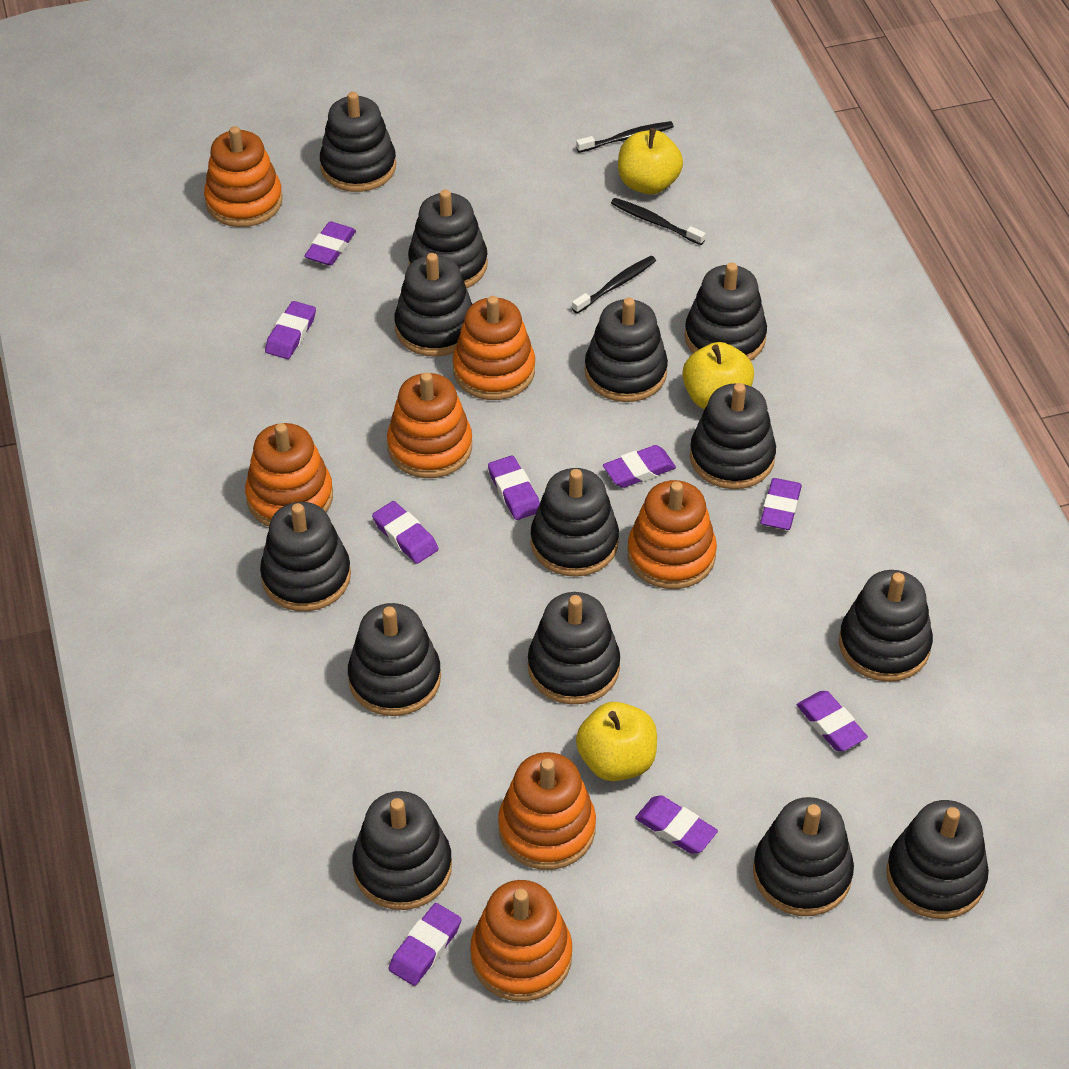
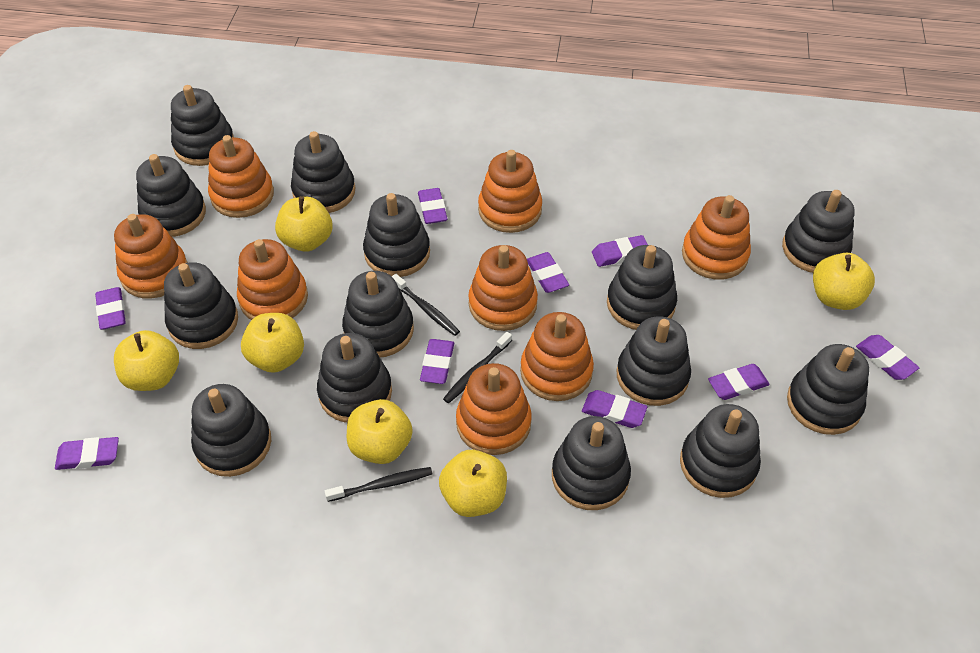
orange stacking toy: 7 -> 8
yellow apple: 3 -> 6

